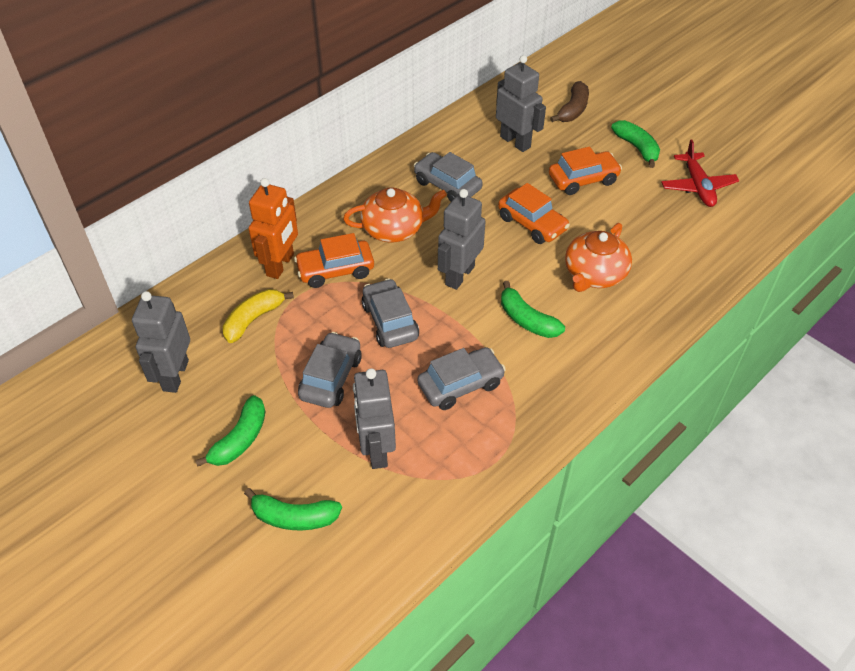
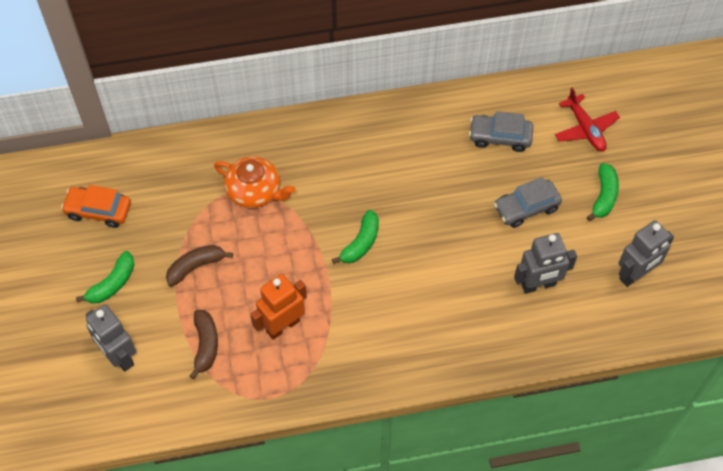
brown banana: 1 -> 2
green banana: 4 -> 3
grey car: 4 -> 2
grey robot: 4 -> 3
orange car: 3 -> 1
orange teapot: 2 -> 1
yellow banana: 1 -> 0

